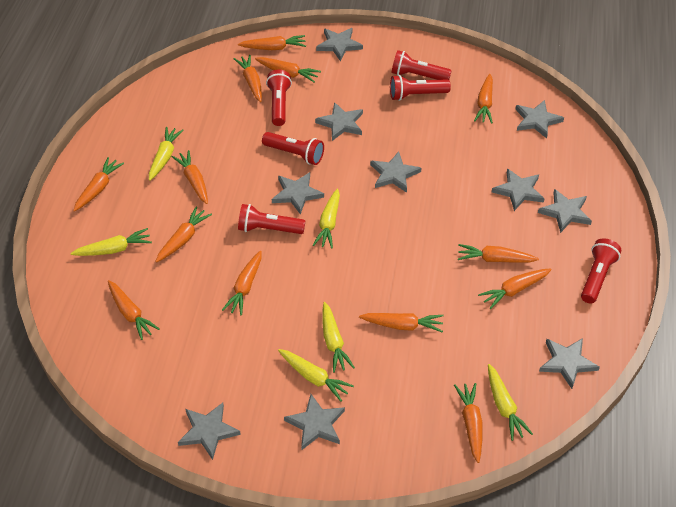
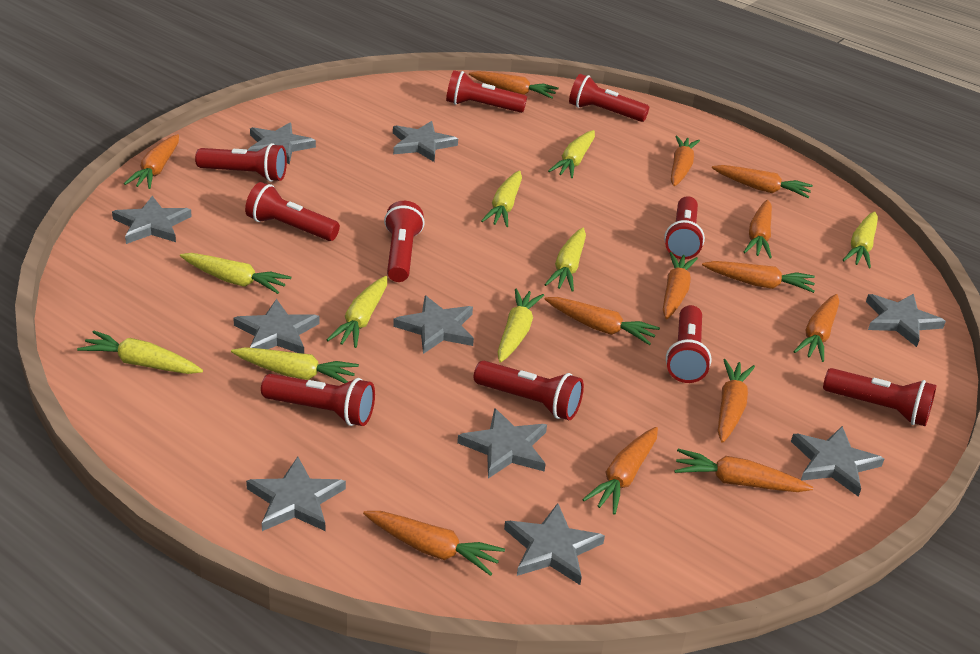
red flashlight: 6 -> 10
yellow carrot: 6 -> 9

